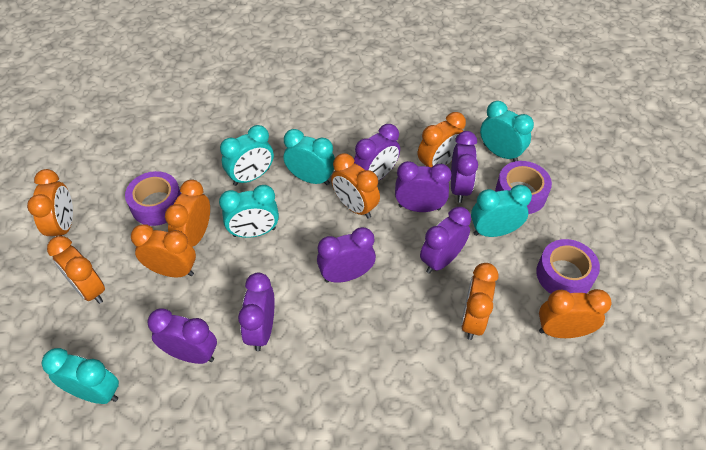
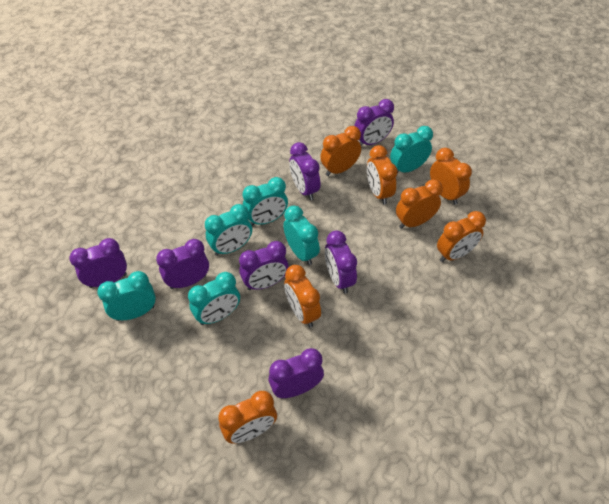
orange clock: 8 -> 7
purple tape: 3 -> 0

